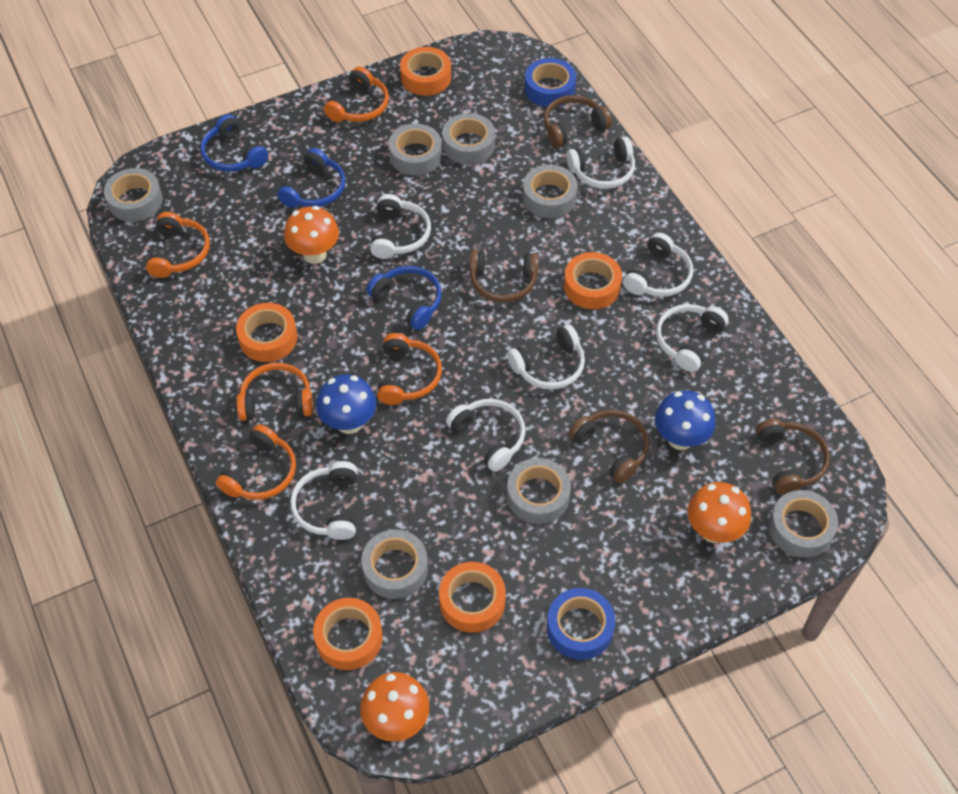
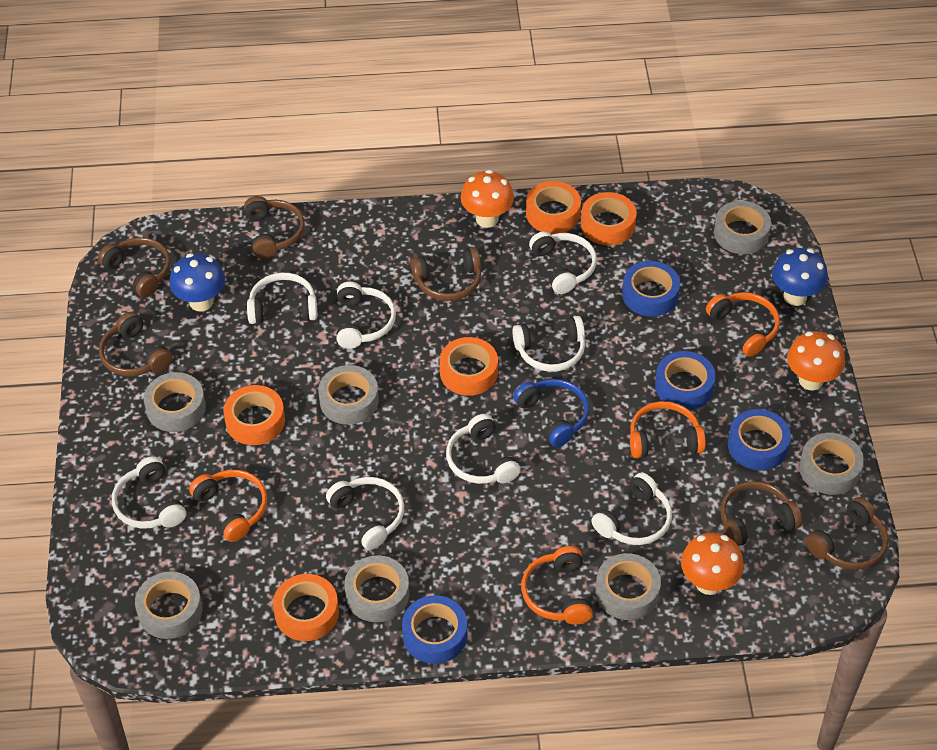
blue headphones: 3 -> 1
blue tape: 2 -> 4
brown headphones: 4 -> 6
orange headphones: 5 -> 4
white headphones: 7 -> 8

